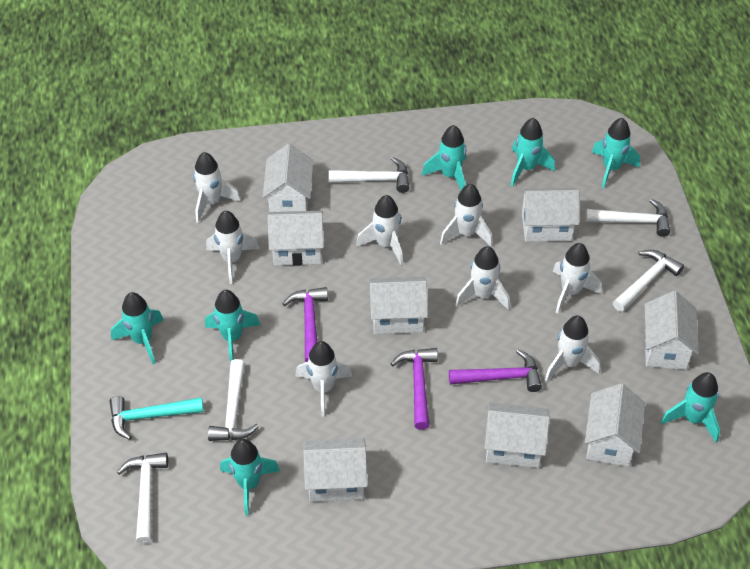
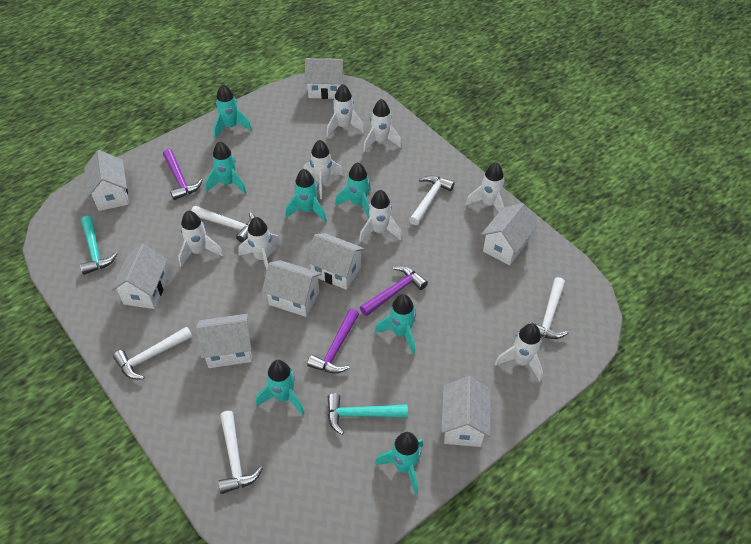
turquoise hammer: 1 -> 2

